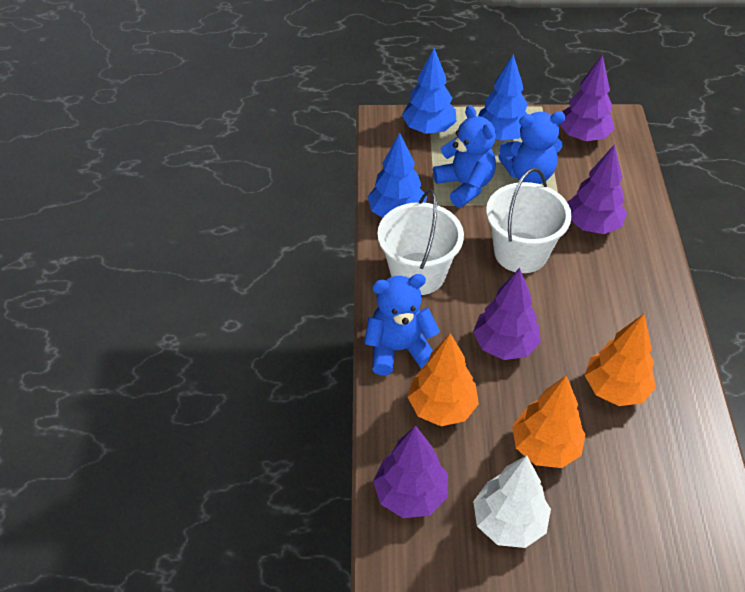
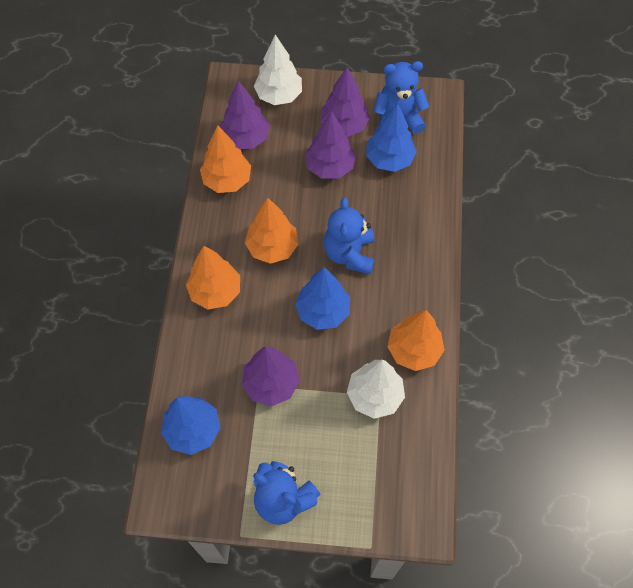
orange tree: 3 -> 4
white bucket: 2 -> 0
white tree: 1 -> 2

